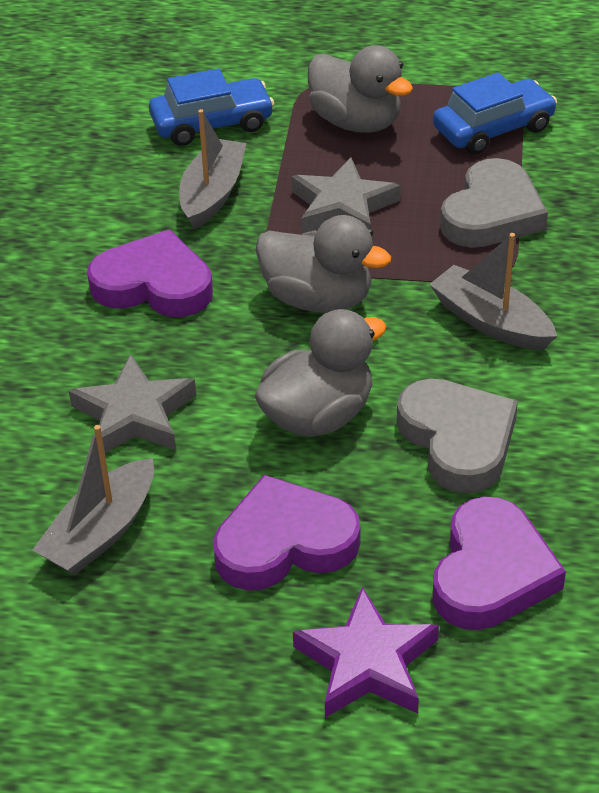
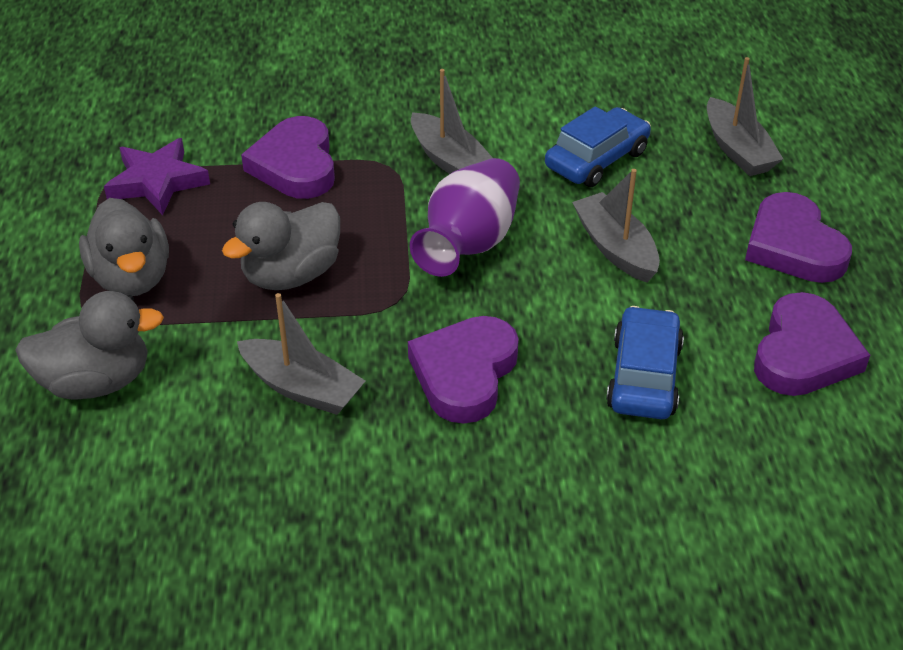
grey boat: 3 -> 4
grey heart: 2 -> 0
grey star: 2 -> 0
purple heart: 3 -> 4
purple vase: 0 -> 1

